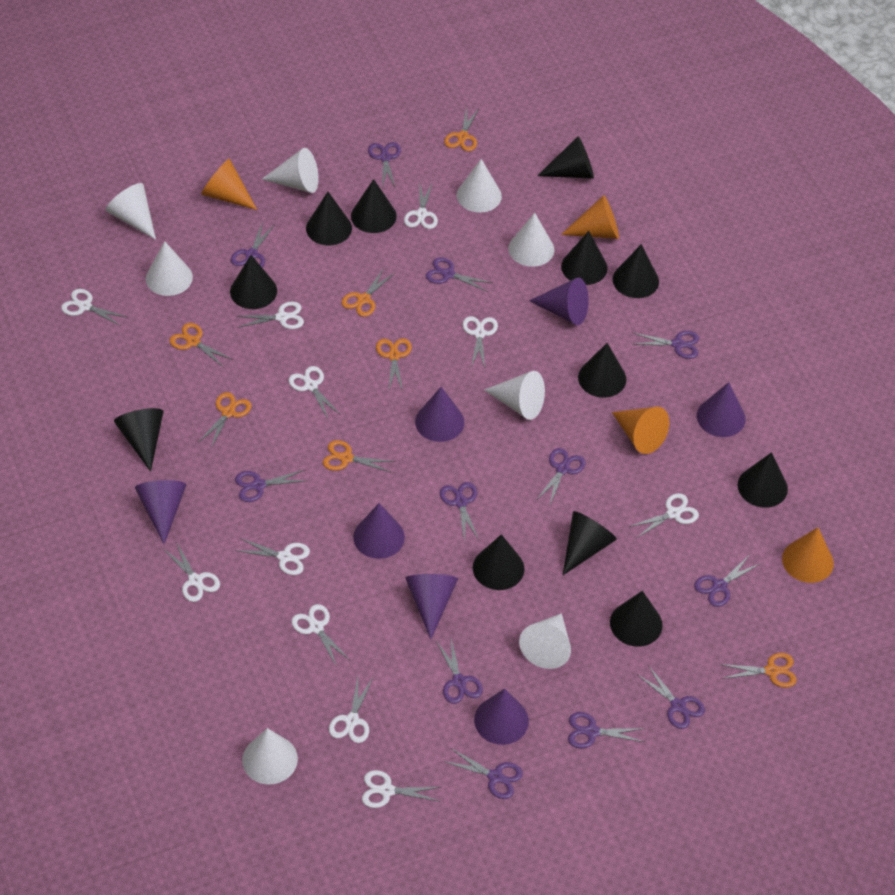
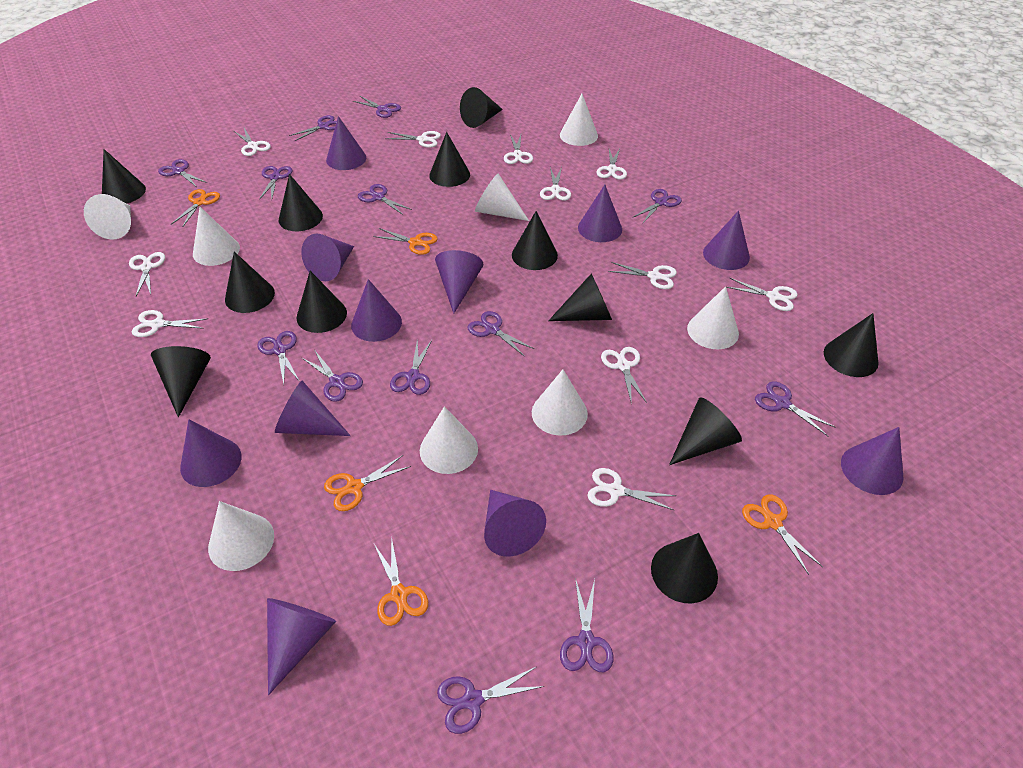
orange cone: 4 -> 0
orange scissors: 7 -> 5
purple cone: 7 -> 11
purple scissors: 12 -> 13

